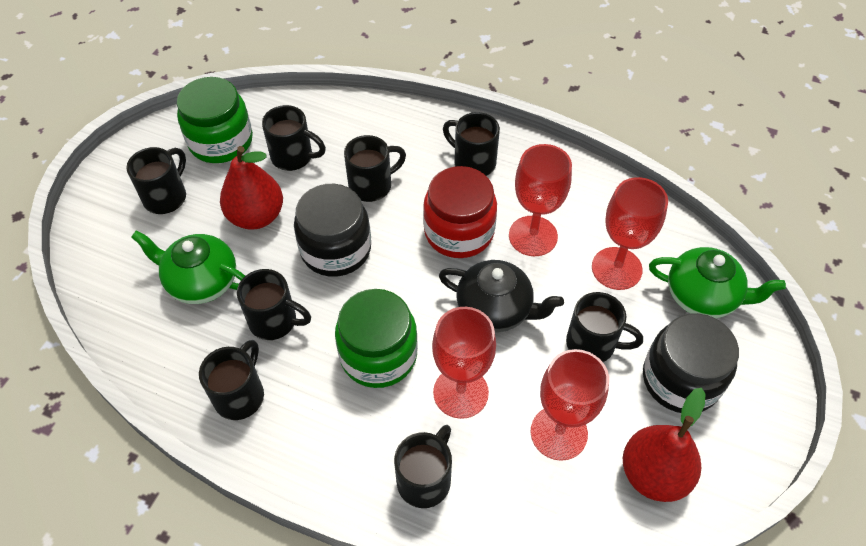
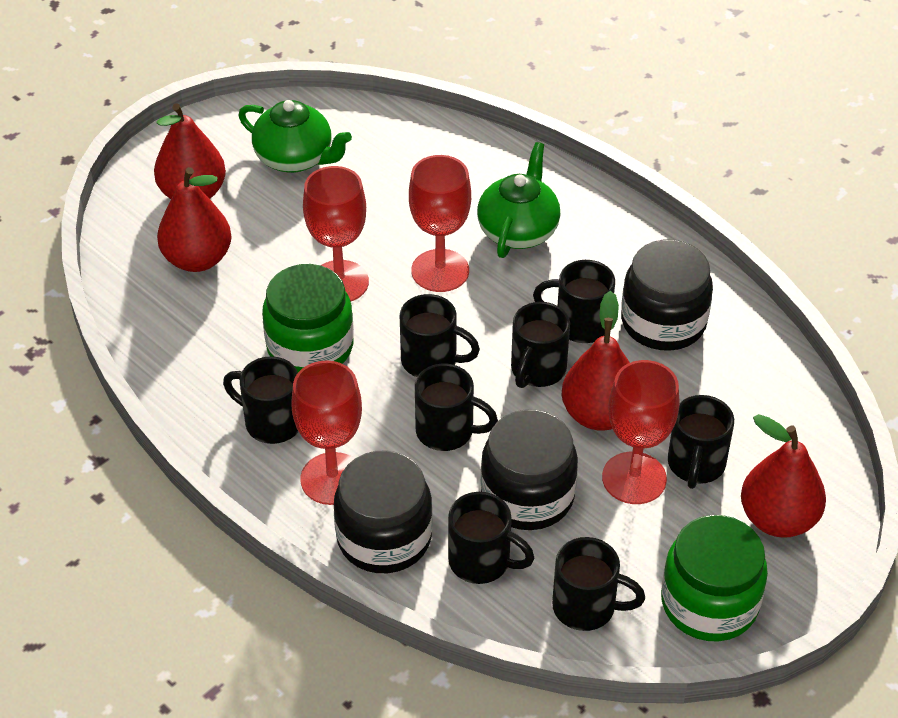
black jar: 2 -> 3
black teapot: 1 -> 0
red jar: 1 -> 0
red pear: 2 -> 4

